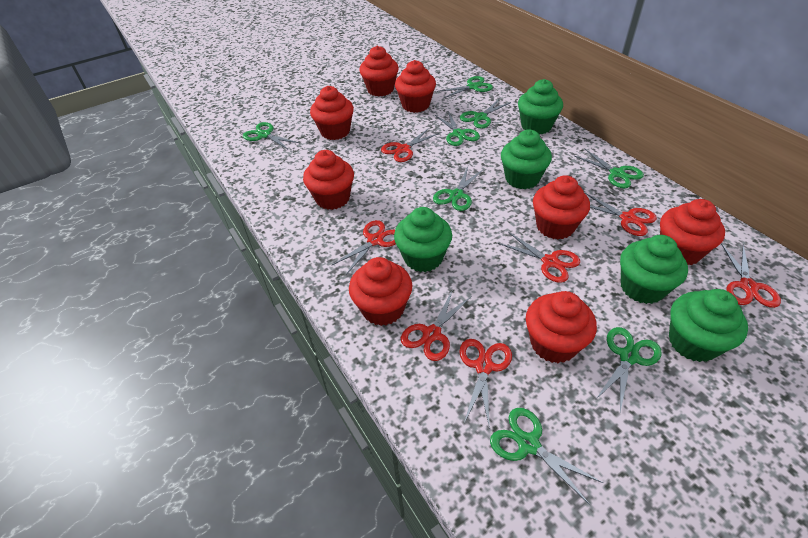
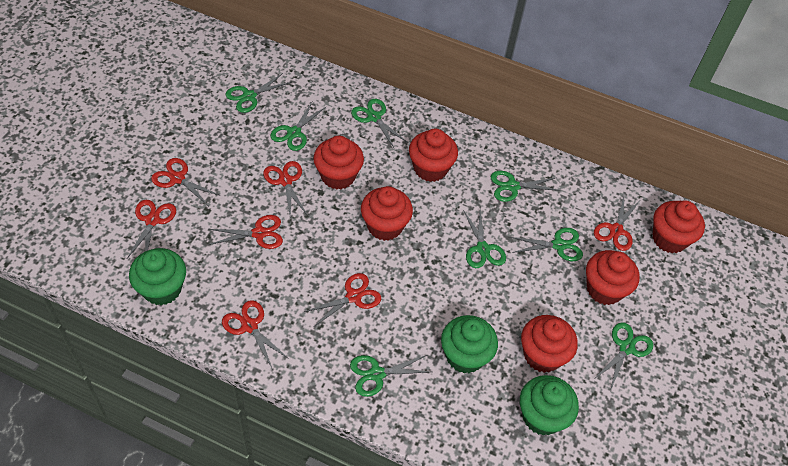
green cupcake: 5 -> 3
red cupcake: 8 -> 6

